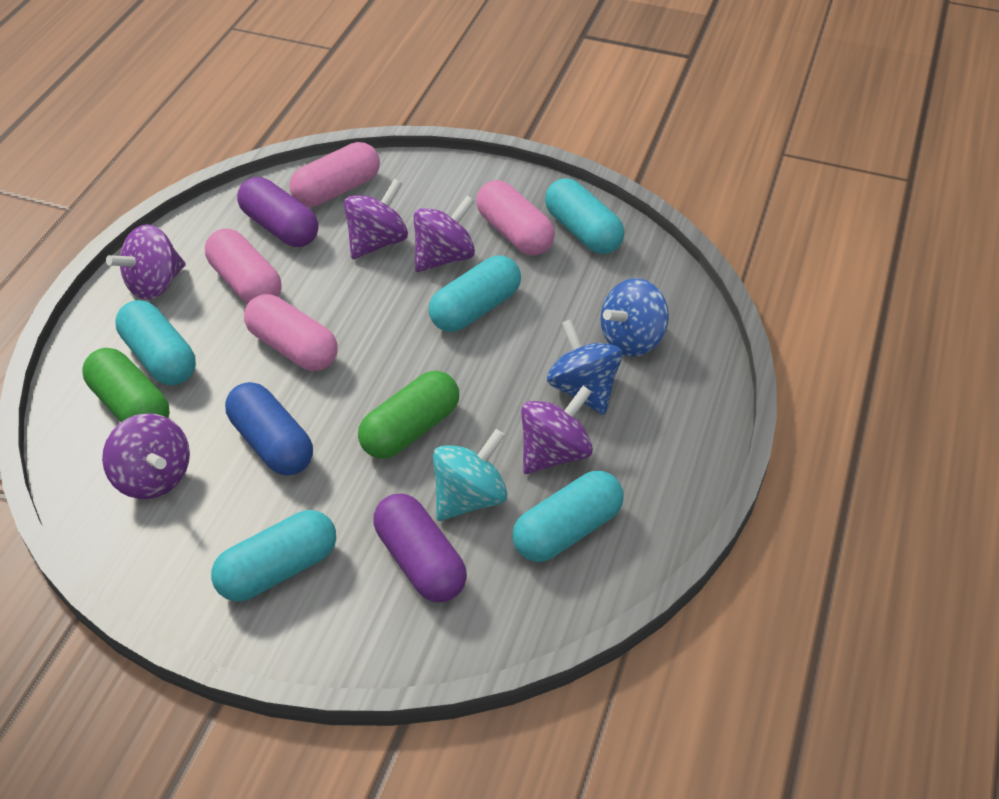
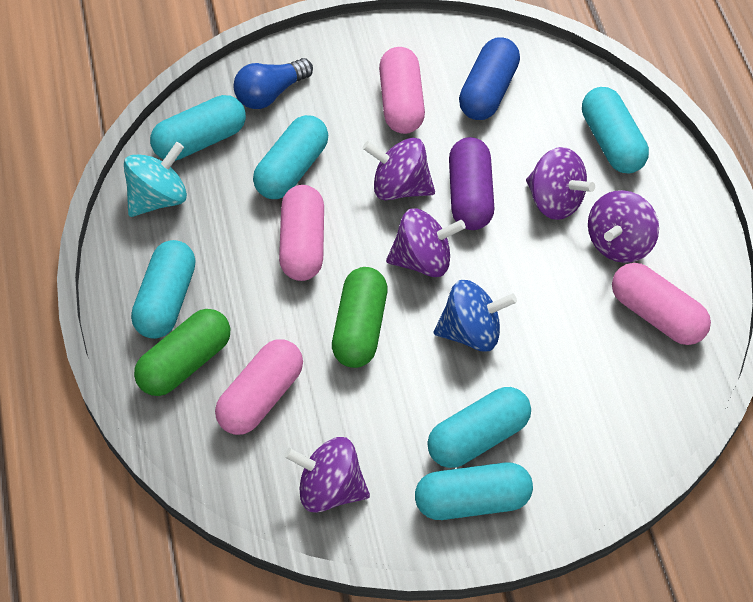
blue light bulb: 0 -> 1
blue spinning top: 2 -> 1
purple capsule: 2 -> 1
turquoise capsule: 5 -> 6

